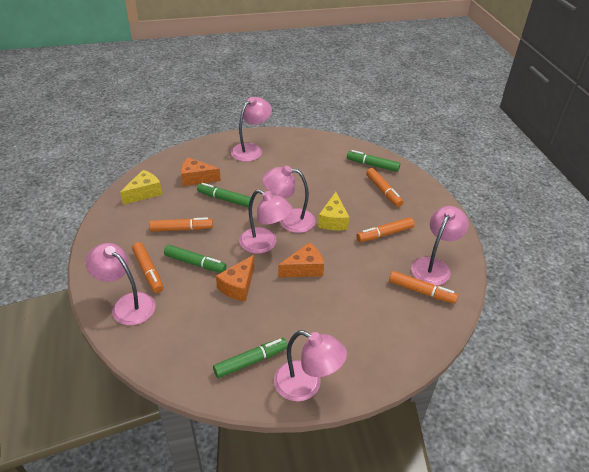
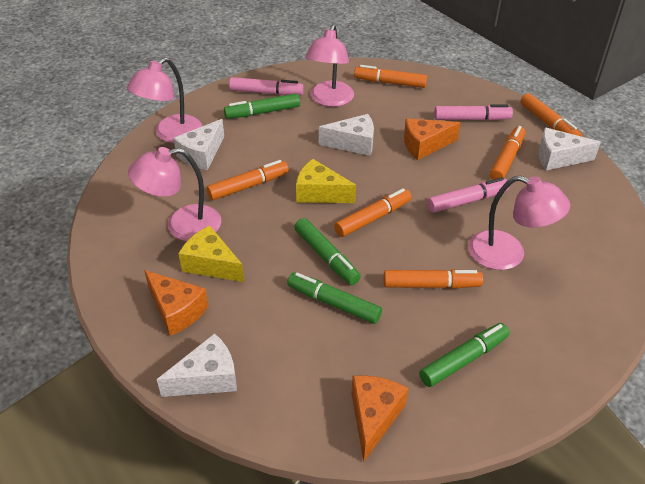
orange marker: 5 -> 6
pink lamp: 6 -> 4
pink marker: 0 -> 3
white cheese: 0 -> 4

